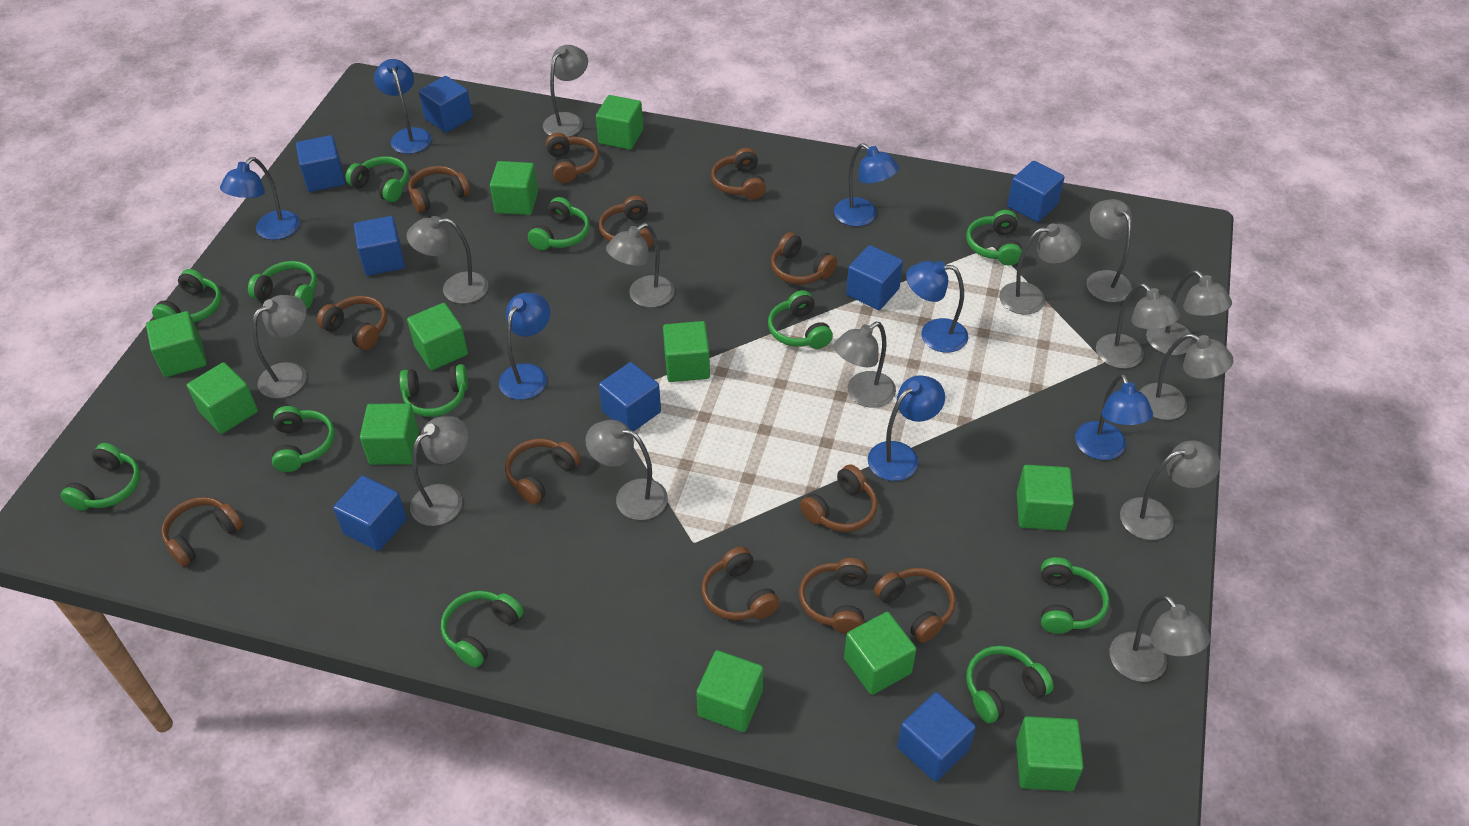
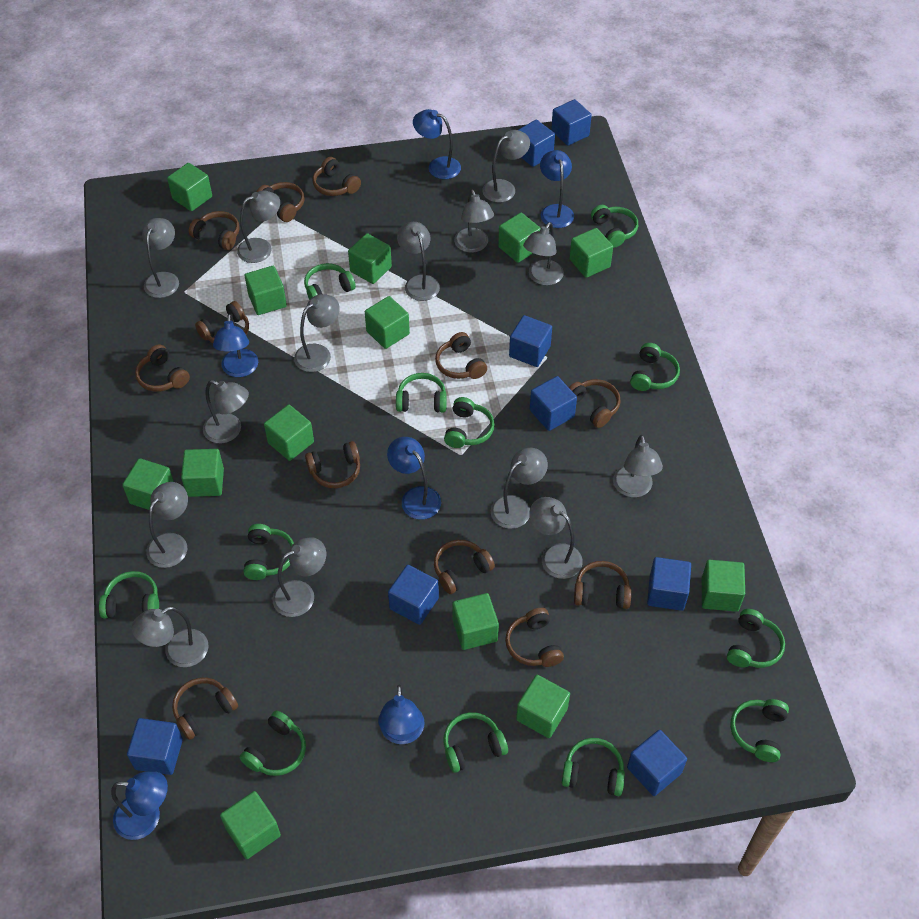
blue lamp: 7 -> 6
green cube: 11 -> 13

